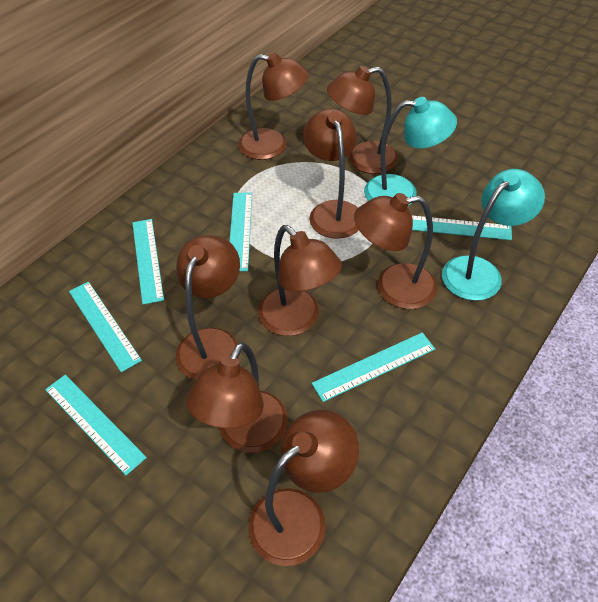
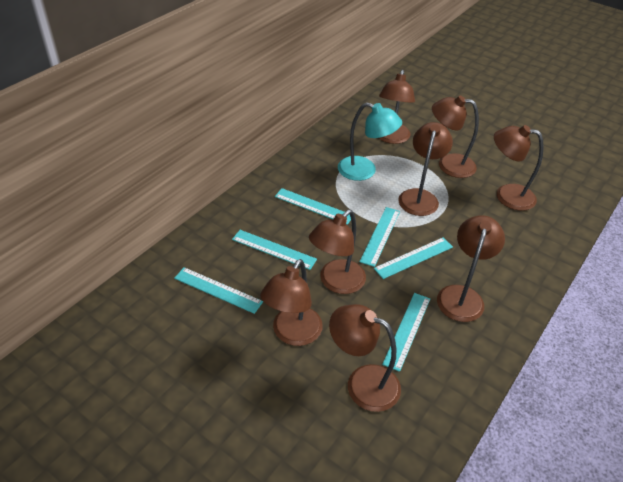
turquoise lamp: 2 -> 1

